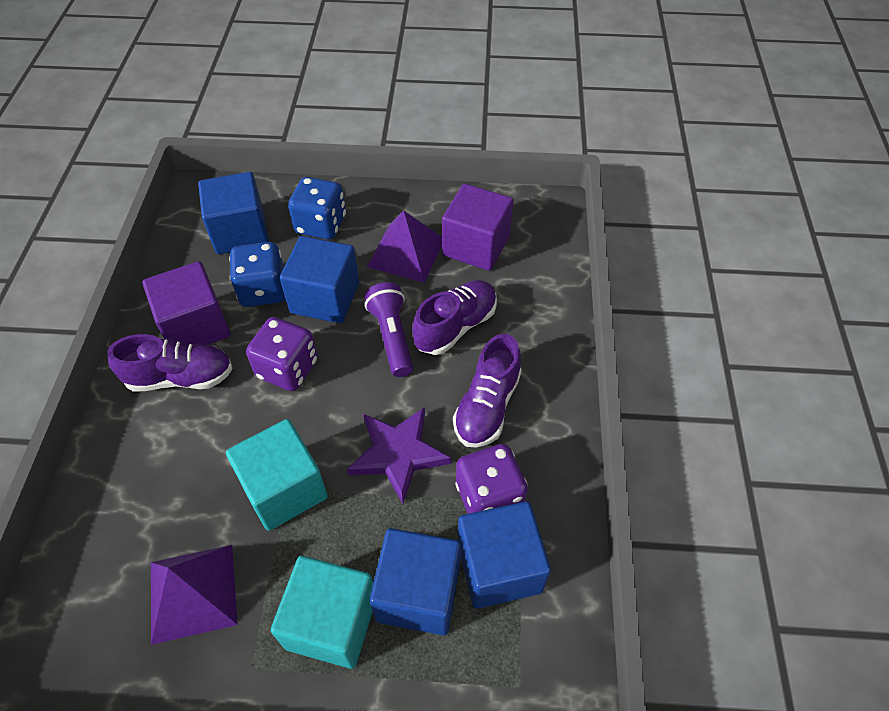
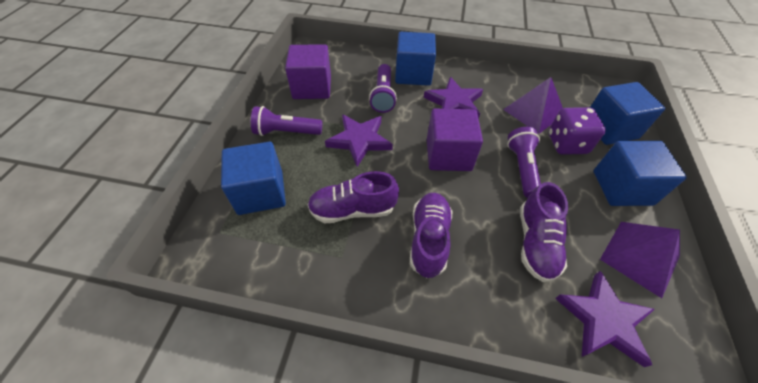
blue dice: 2 -> 0
purple dice: 2 -> 1
purple flashlight: 1 -> 3
purple star: 1 -> 3
turquoise cube: 2 -> 0

